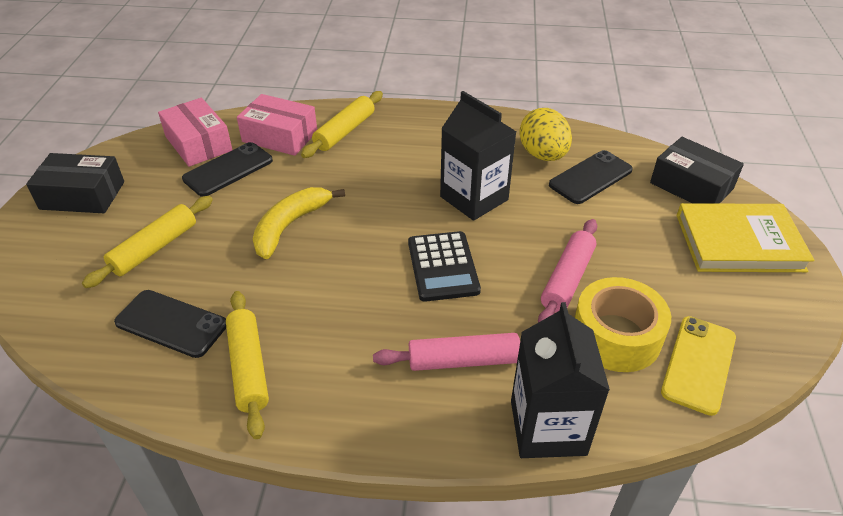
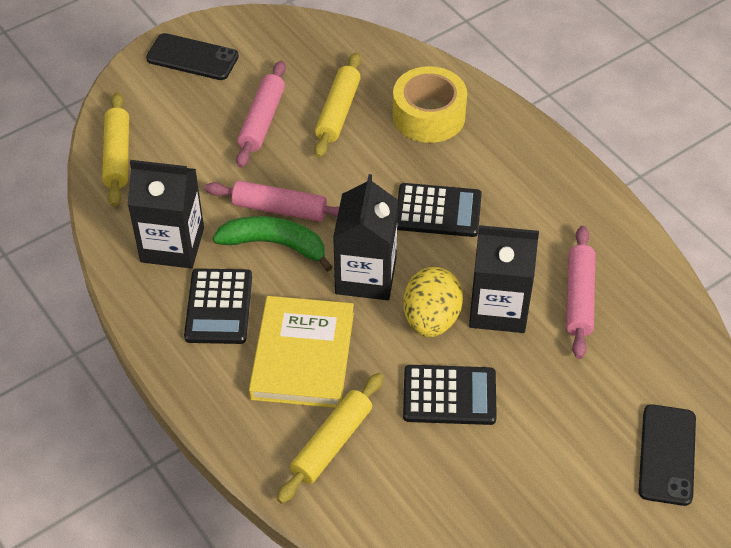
black box: 2 -> 0
black calculator: 1 -> 3
black carton: 2 -> 3
black phone: 3 -> 2
green banana: 0 -> 1
pink box: 2 -> 0
pink rolling pin: 2 -> 3
yellow banana: 1 -> 0
yellow phone: 1 -> 0

